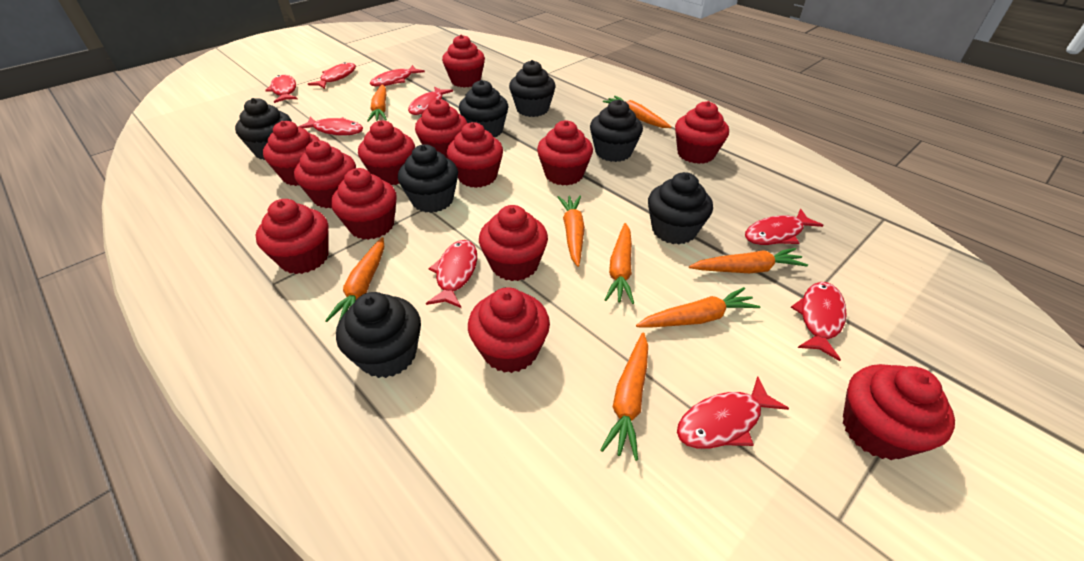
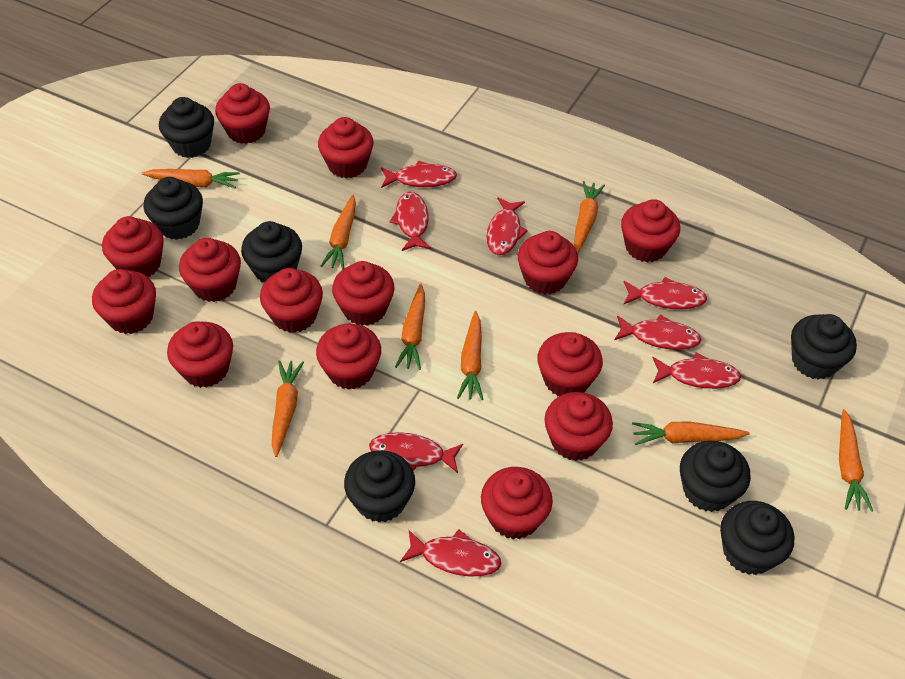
red cupcake: 13 -> 14
red fish: 9 -> 8

